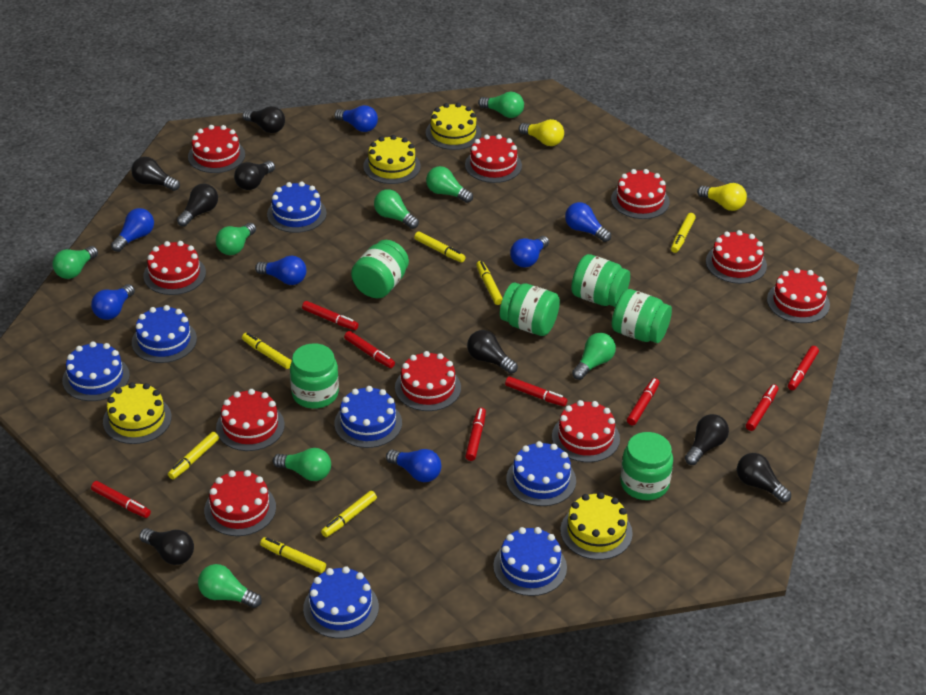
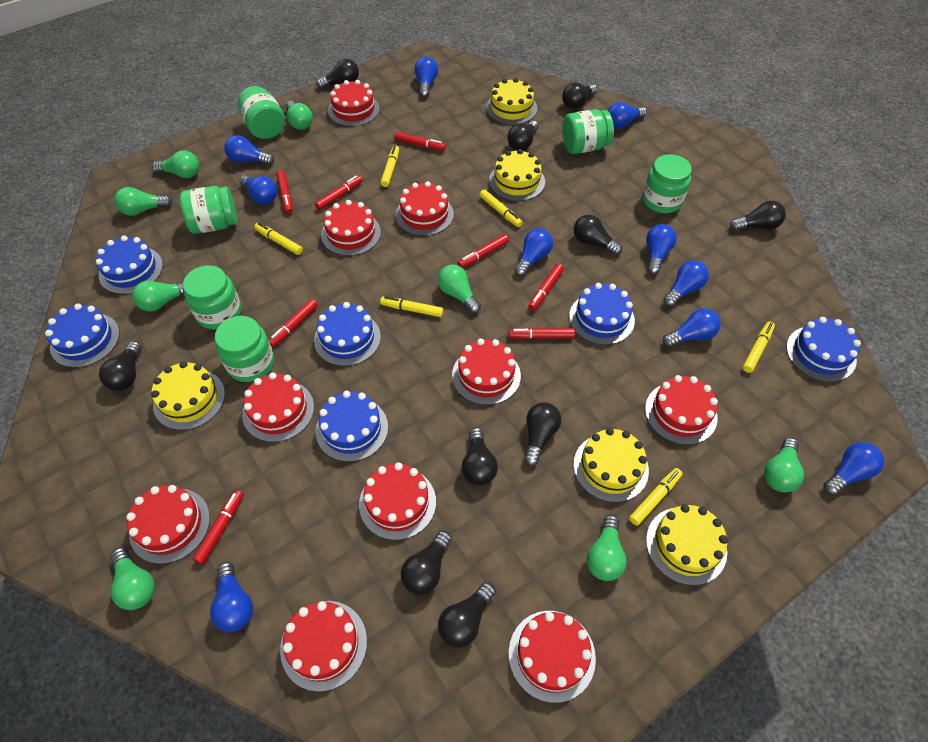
black light bulb: 8 -> 10
blue cake: 7 -> 6
blue light bulb: 7 -> 10
yellow cake: 4 -> 5
yellow light bulb: 2 -> 0
yellow marker: 7 -> 6

